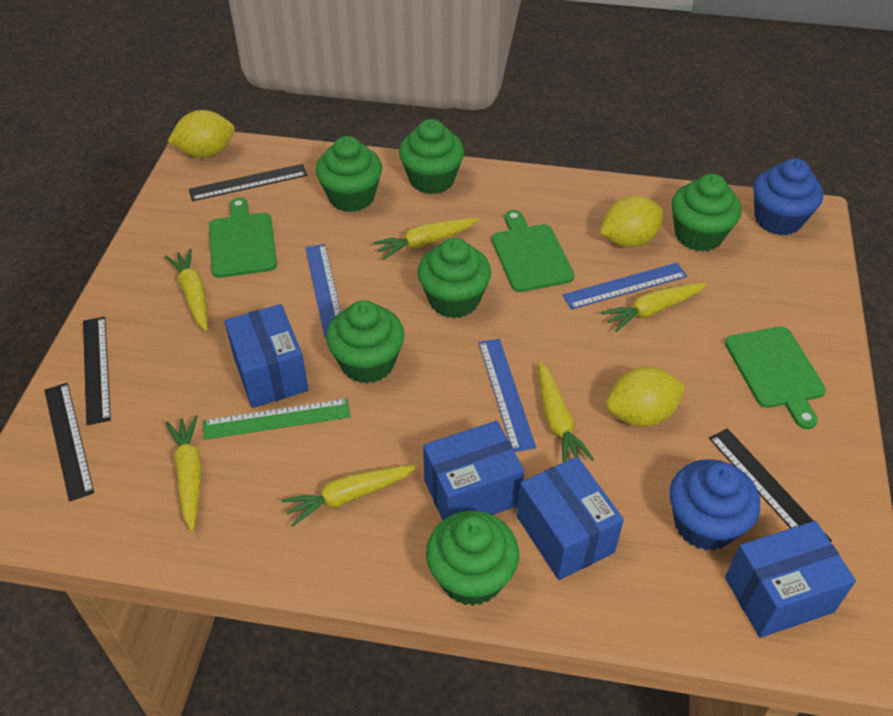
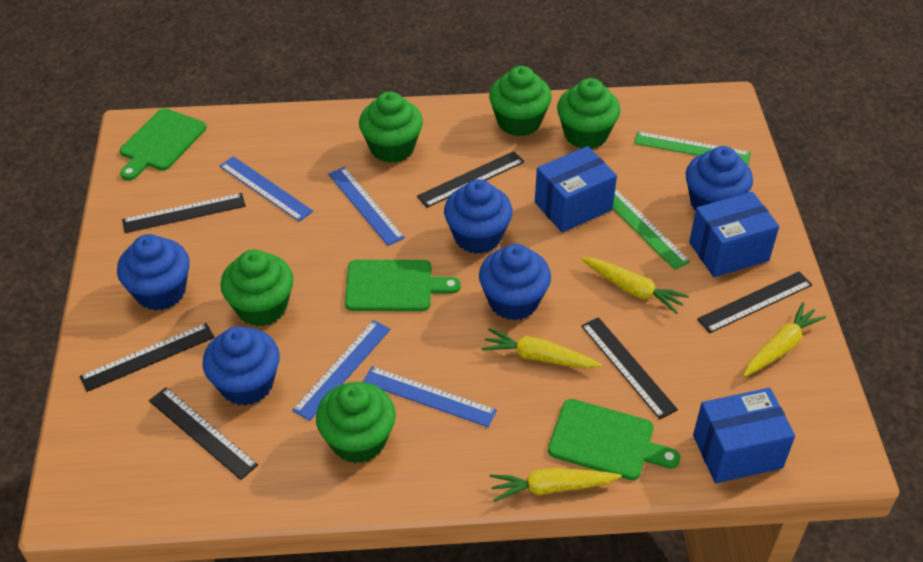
black ruler: 4 -> 6
blue box: 4 -> 3
blue cupcake: 2 -> 5
blue ruler: 3 -> 4
green cupcake: 6 -> 5
green ruler: 1 -> 2
yellow carrot: 6 -> 4
yellow lemon: 3 -> 0

